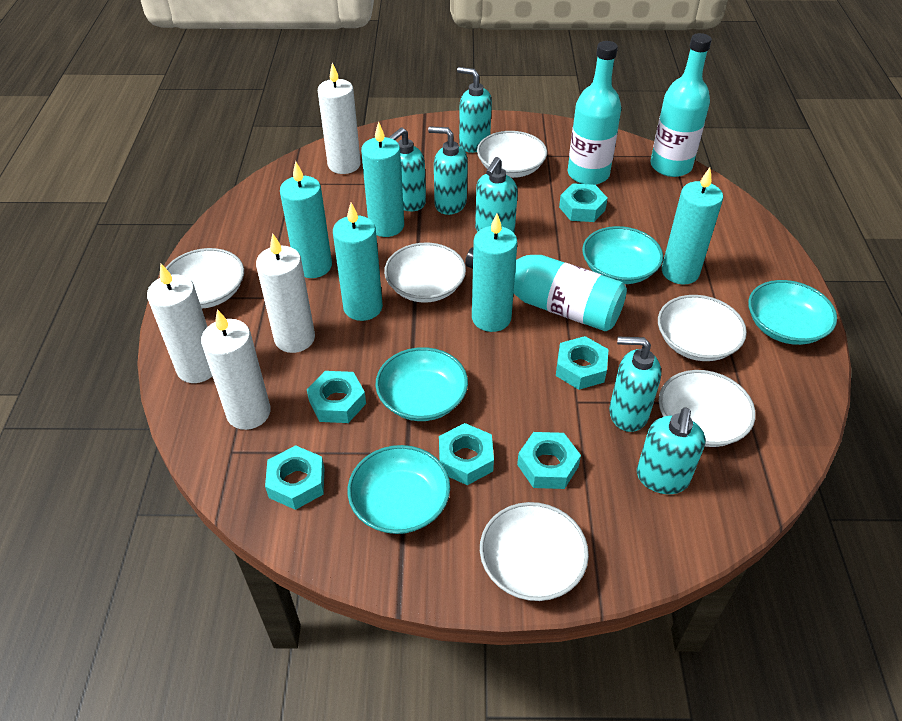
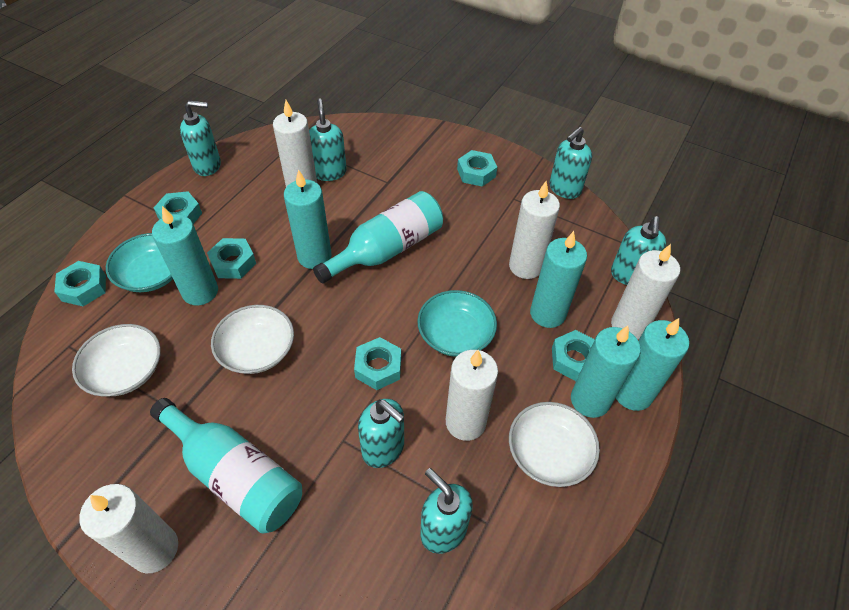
turquoise bottle: 3 -> 2
turquoise bowl: 4 -> 2
white bowl: 6 -> 3
white candle: 4 -> 5

